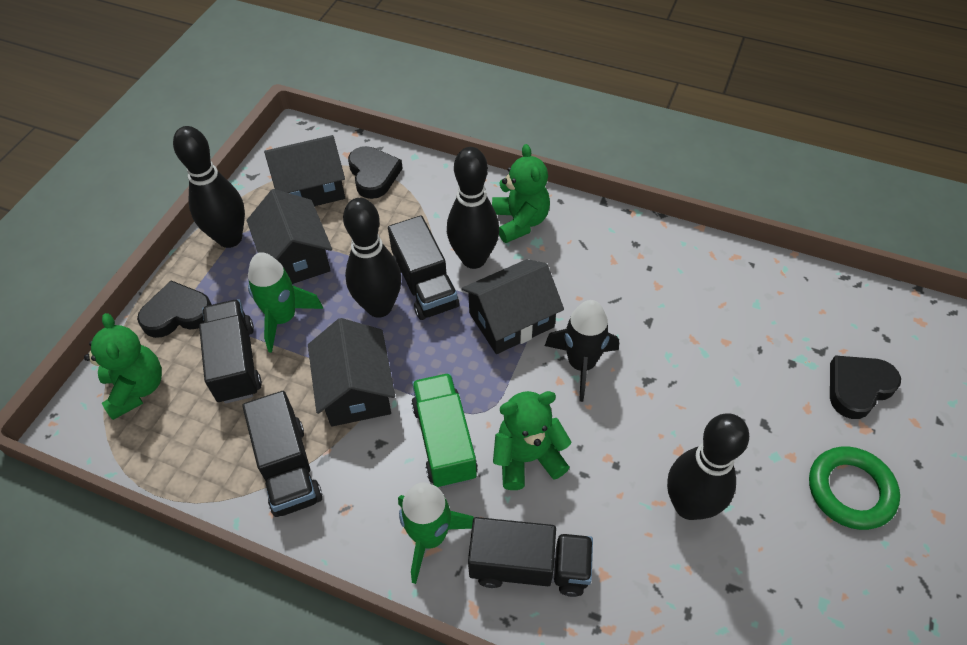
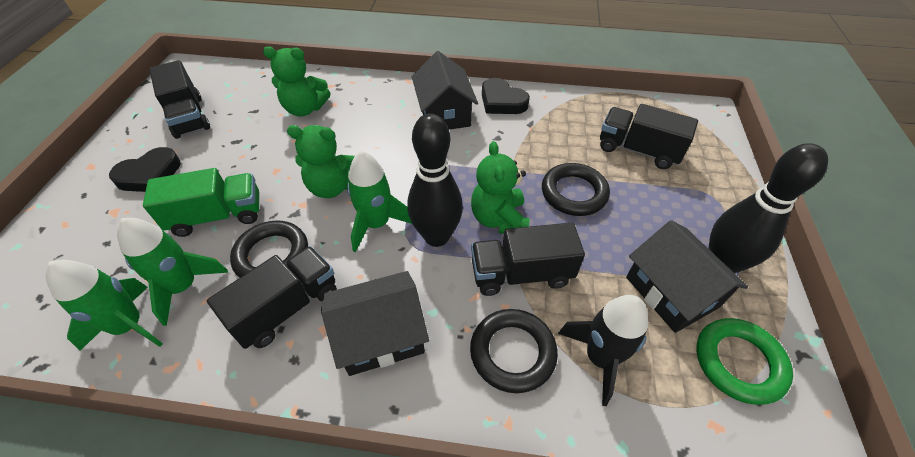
black bowling pin: 4 -> 2
black heart: 3 -> 2
black house: 4 -> 3
black ring: 0 -> 3
green rocket: 2 -> 3

